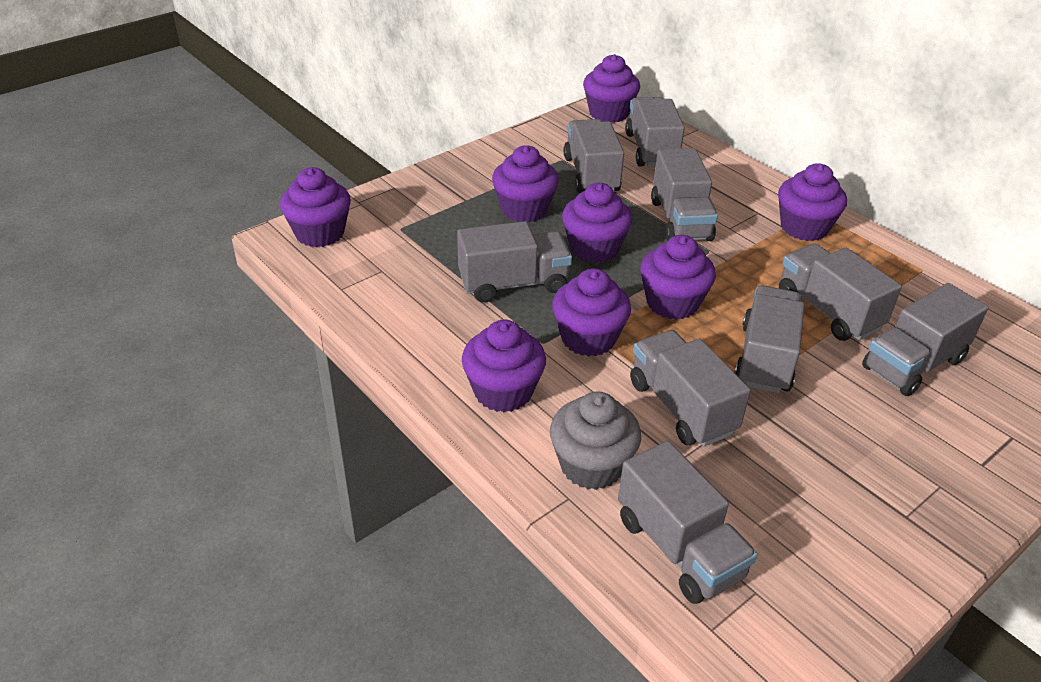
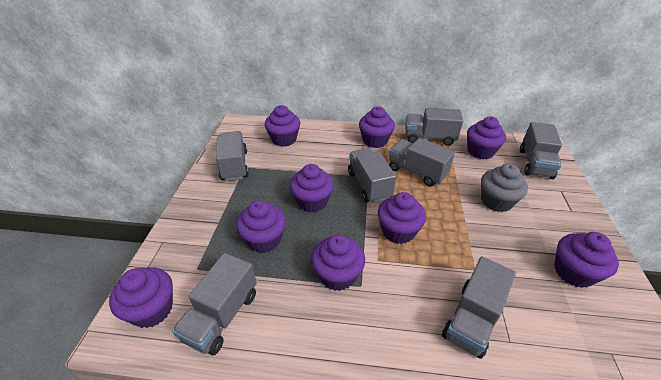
grey truck: 9 -> 7
purple cupcake: 8 -> 9

